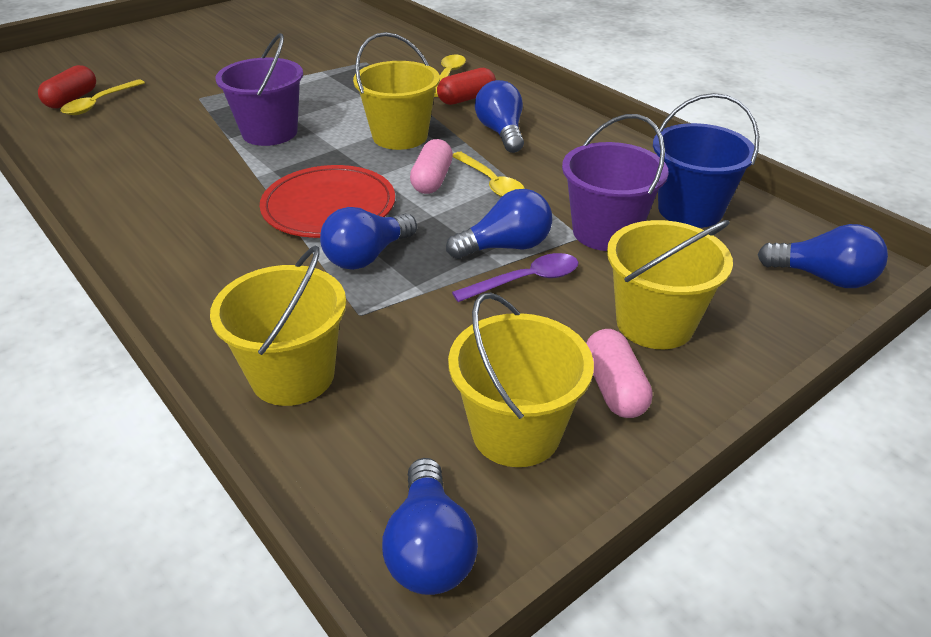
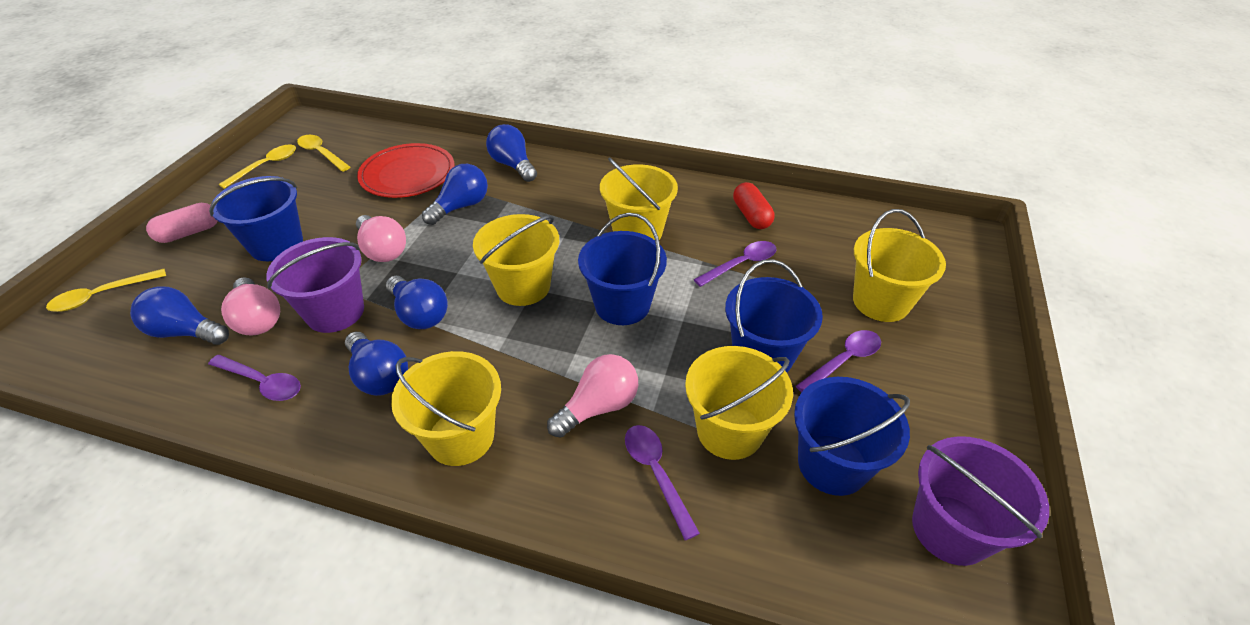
blue bucket: 1 -> 4
pink capsule: 2 -> 1
pink light bulb: 0 -> 3
purple spoon: 1 -> 4
red capsule: 2 -> 1
yellow bucket: 4 -> 5

